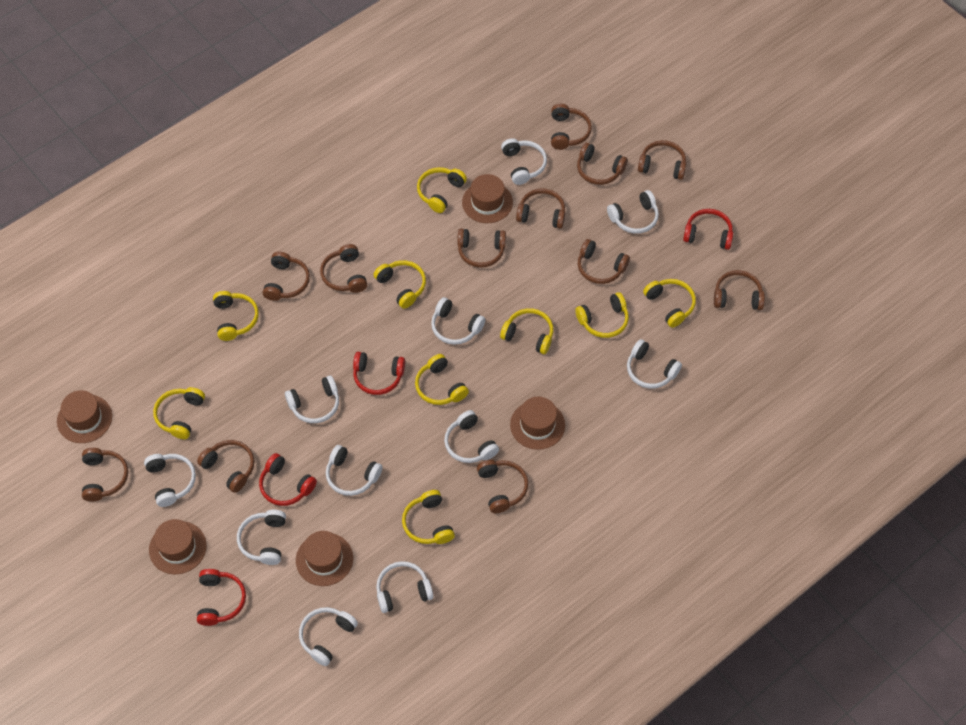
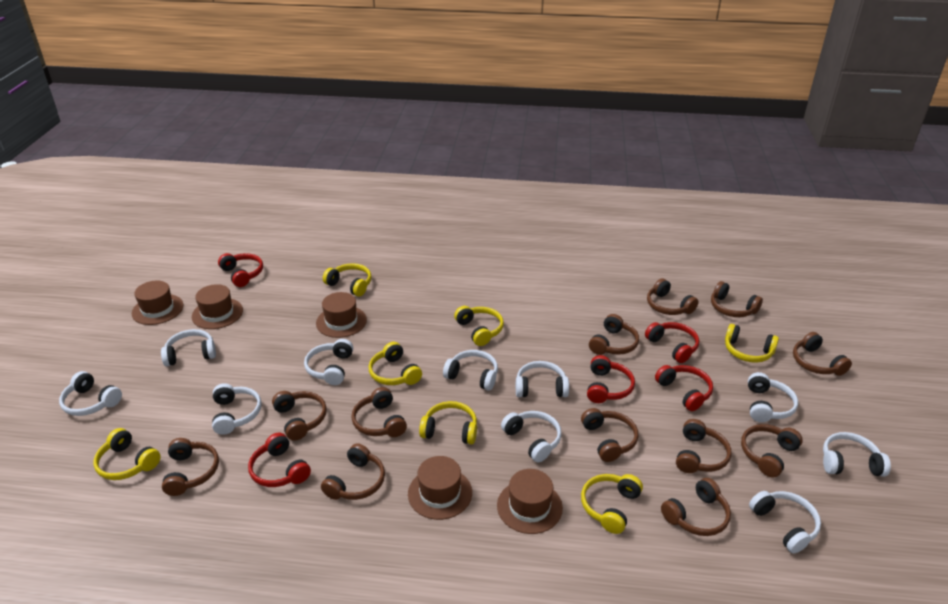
red headphones: 4 -> 5
white headphones: 11 -> 10
yellow headphones: 9 -> 7

